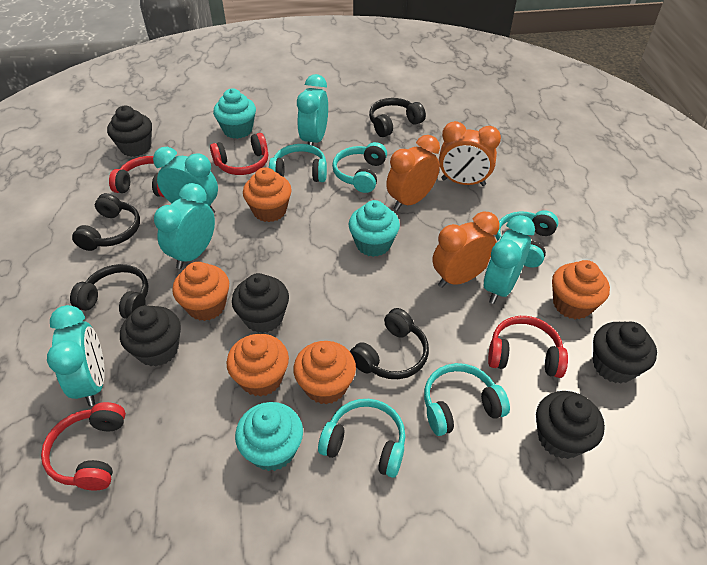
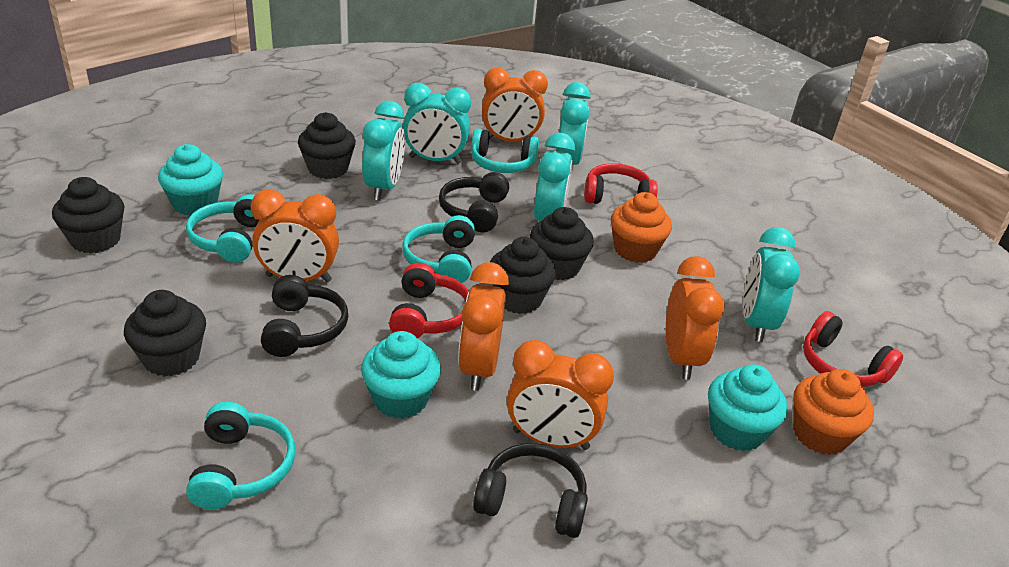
black headphones: 4 -> 3
orange clock: 3 -> 5
orange cupcake: 5 -> 2
red headphones: 4 -> 3
turquoise headphones: 5 -> 4

